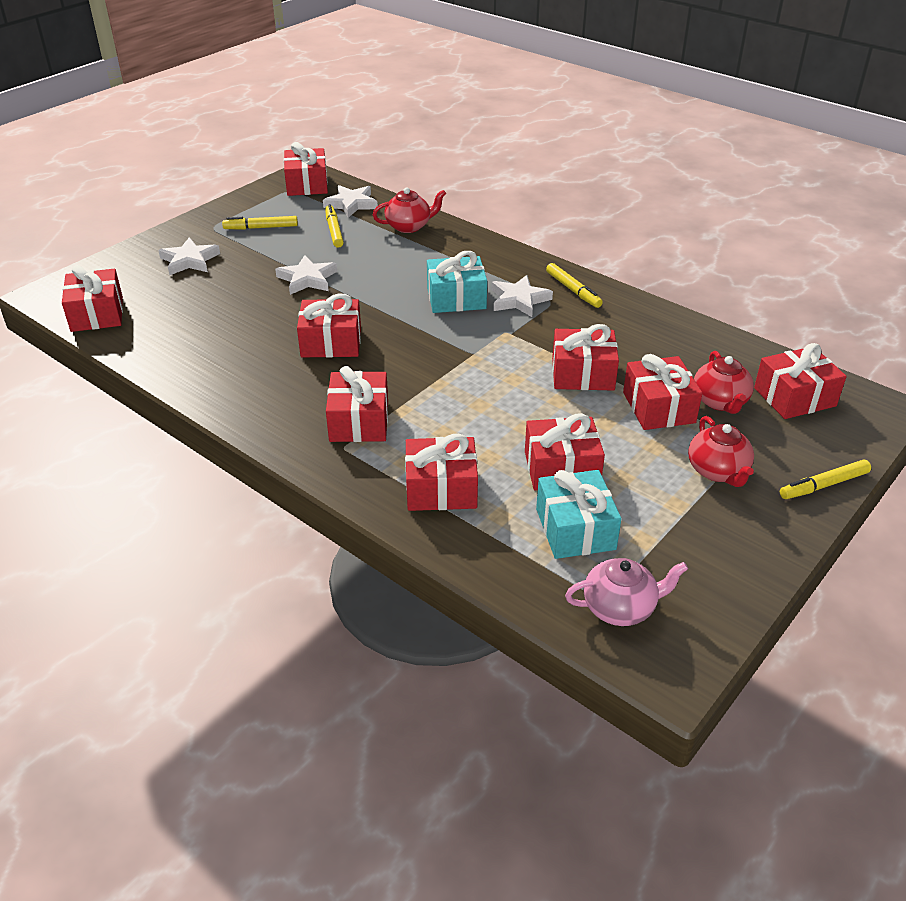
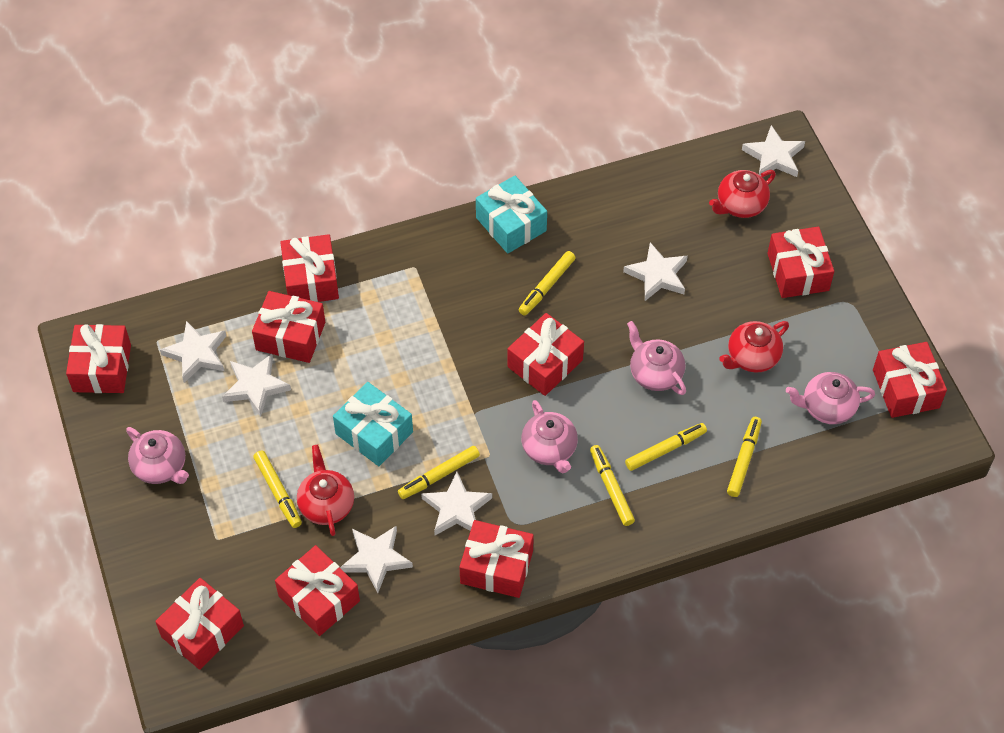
pink teapot: 1 -> 4
white star: 4 -> 6
yellow marker: 4 -> 6

